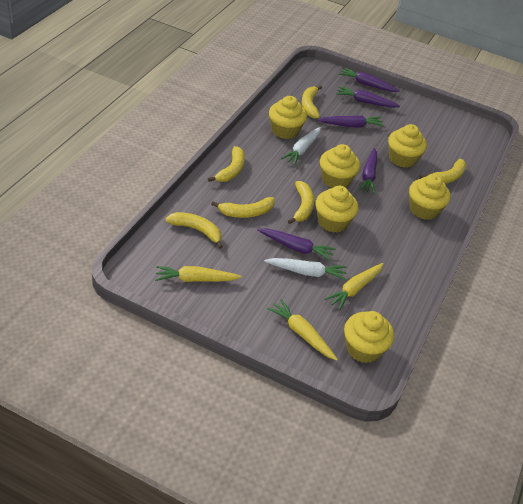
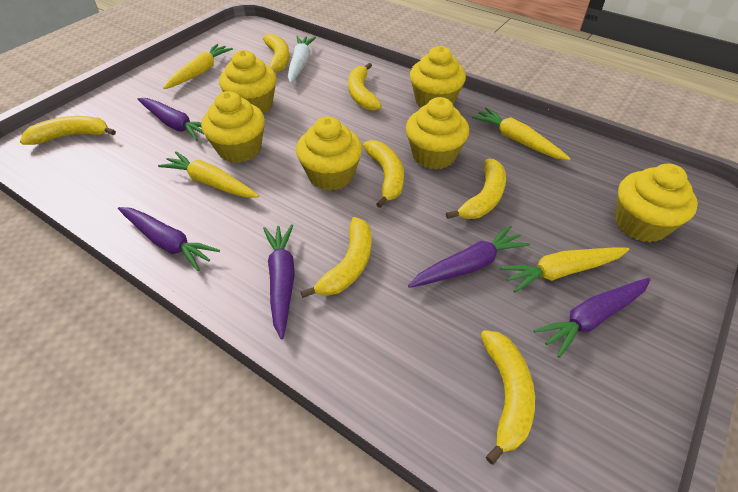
white carrot: 2 -> 1
yellow banana: 6 -> 7
yellow carrot: 3 -> 4

